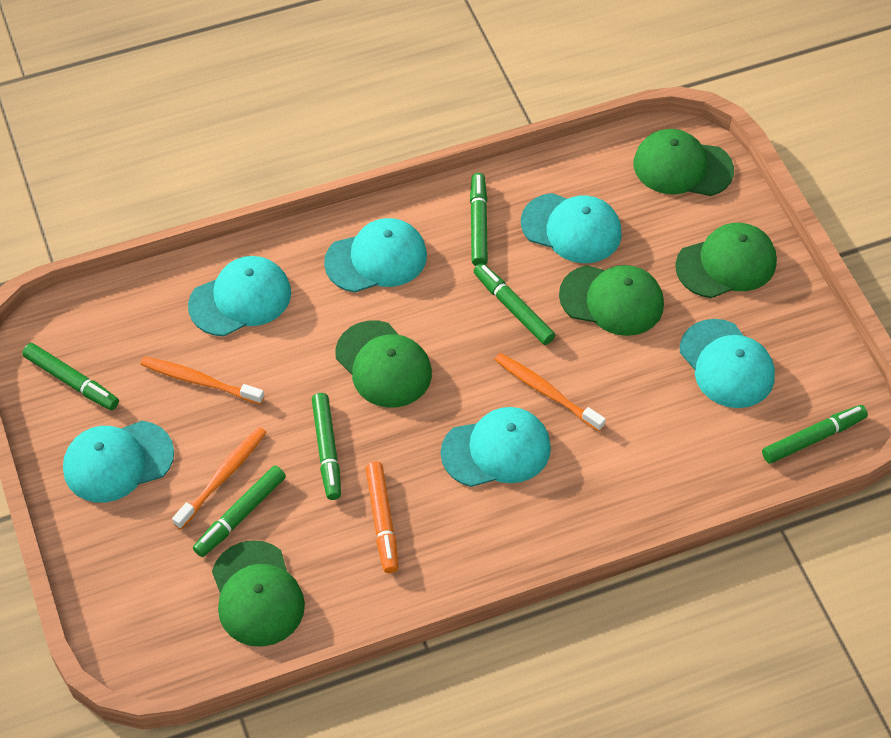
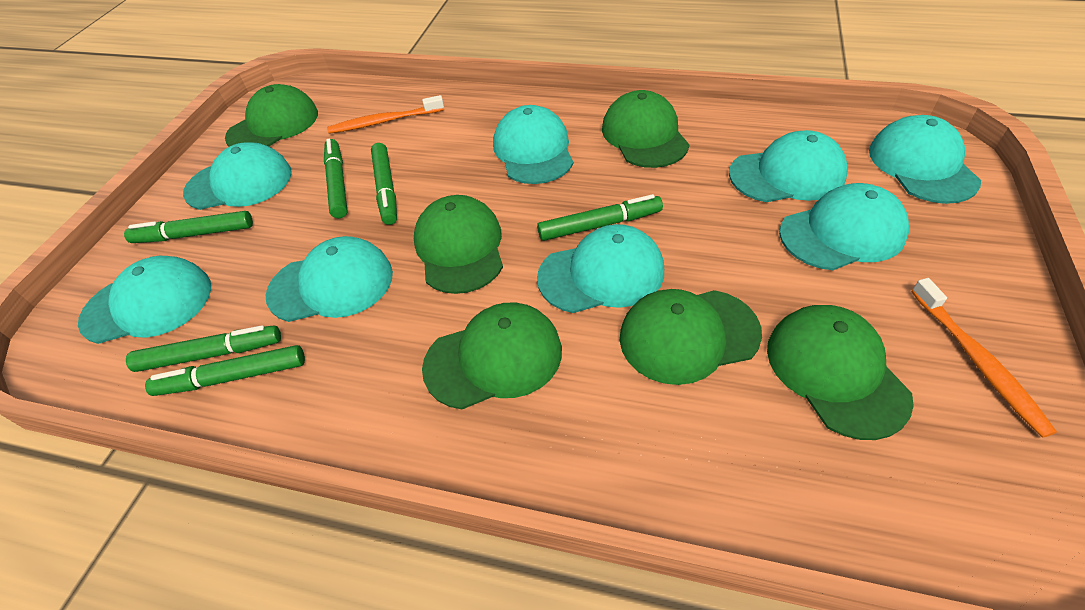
green cap: 5 -> 6
orange marker: 1 -> 0
orange toothbrush: 3 -> 2
turquoise cap: 6 -> 8

